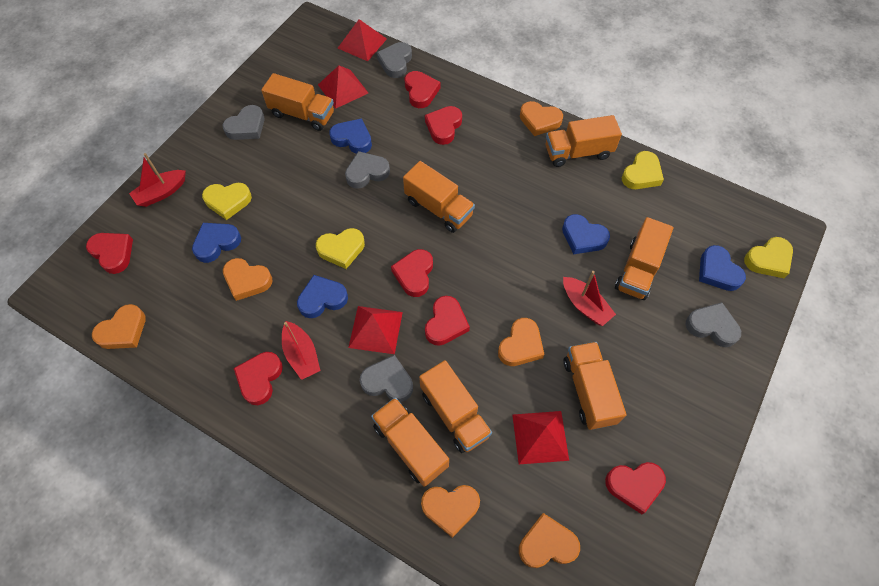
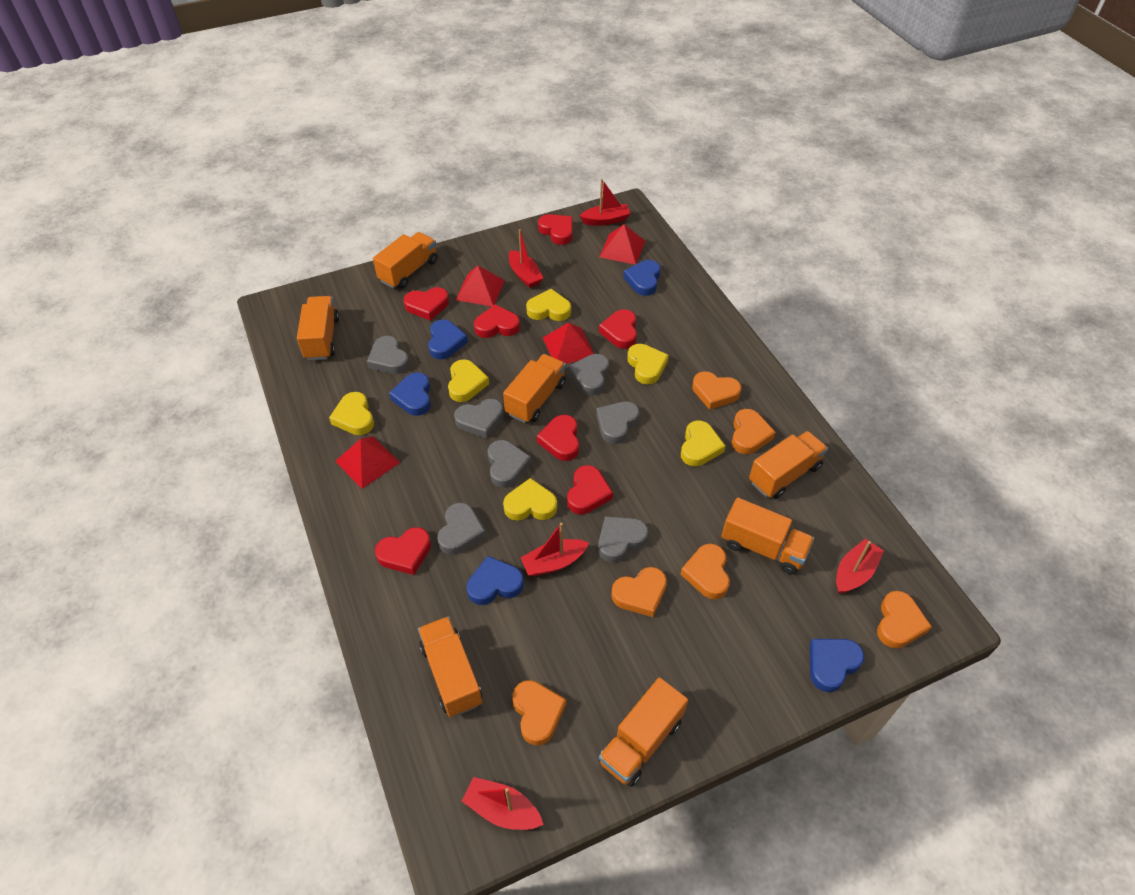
grey heart: 5 -> 7
red boat: 3 -> 5
yellow heart: 4 -> 6

